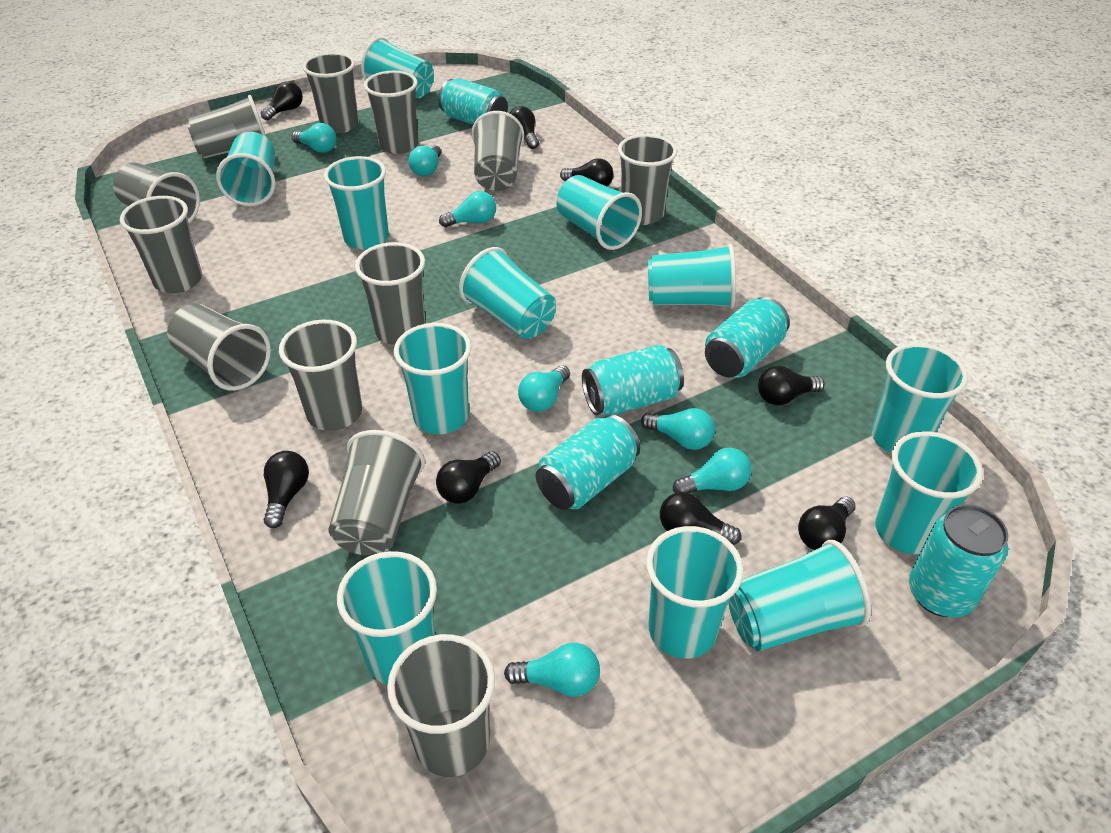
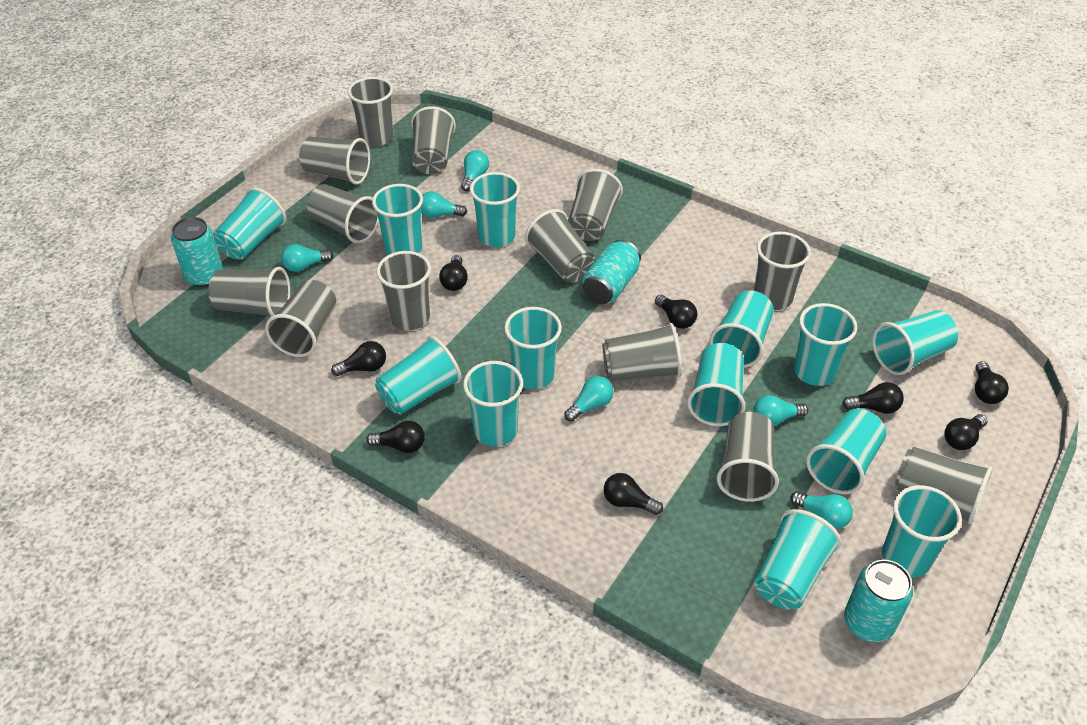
grey cup: 12 -> 13
turquoise can: 5 -> 3
turquoise cup: 12 -> 13
turquoise light bulb: 7 -> 6

